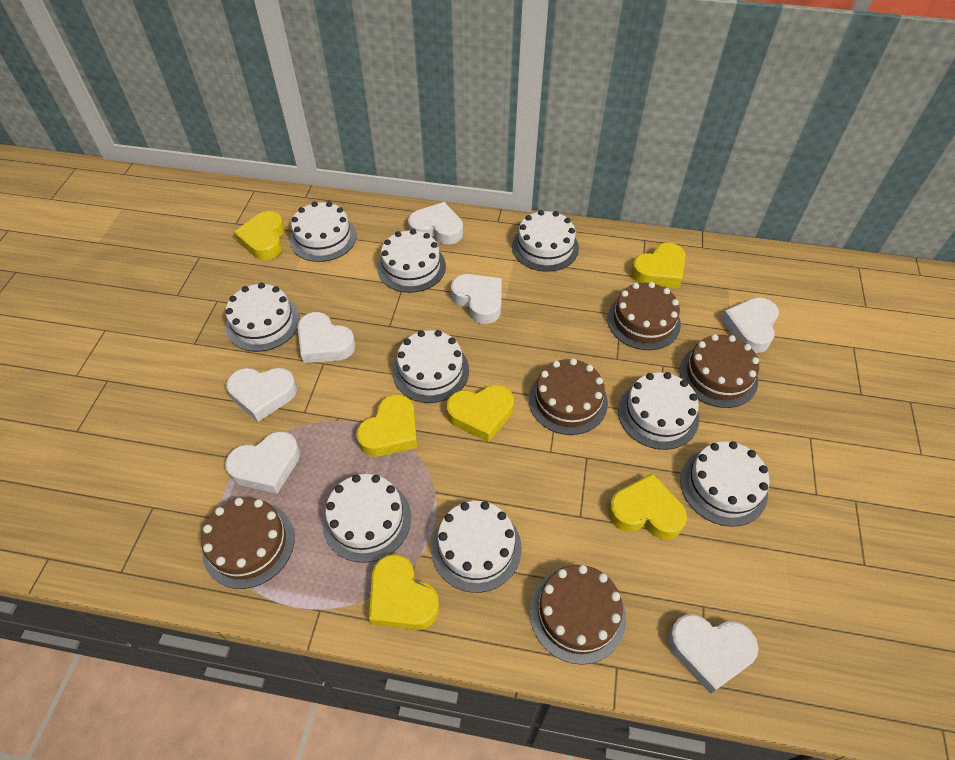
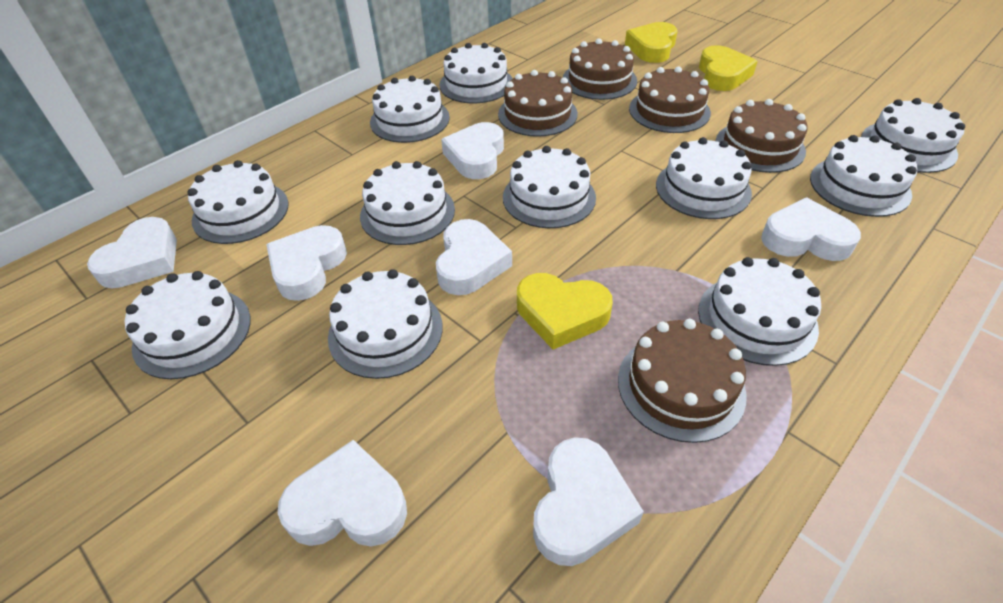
white cake: 9 -> 11
yellow heart: 6 -> 3

